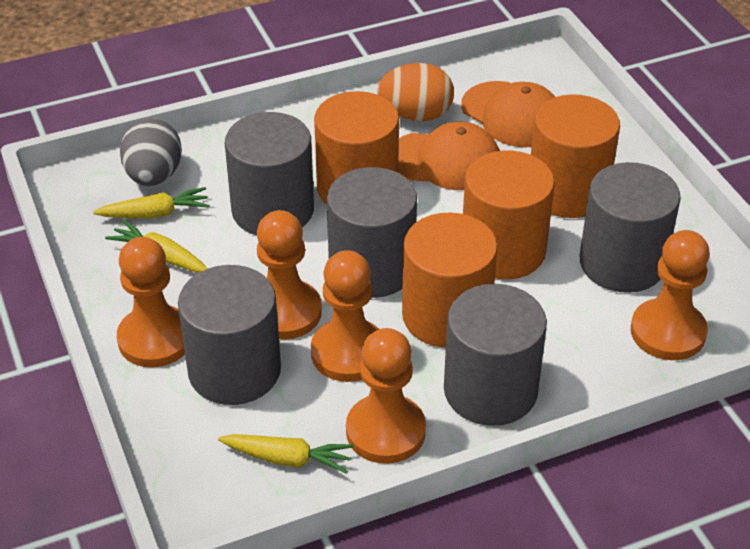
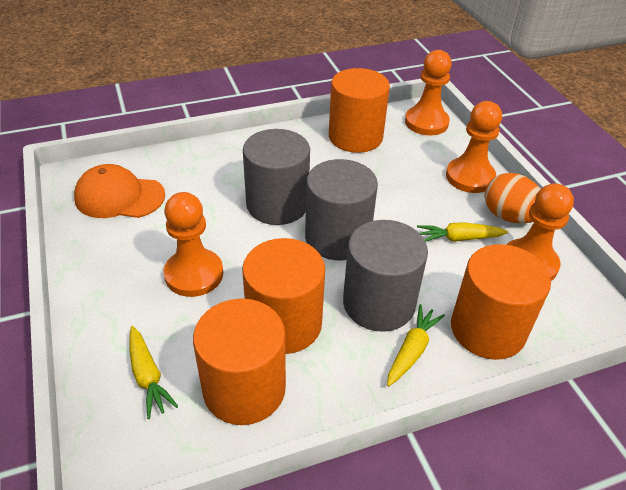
grey cylinder: 5 -> 3
grey egg: 1 -> 0
orange cap: 2 -> 1
orange pawn: 5 -> 4

